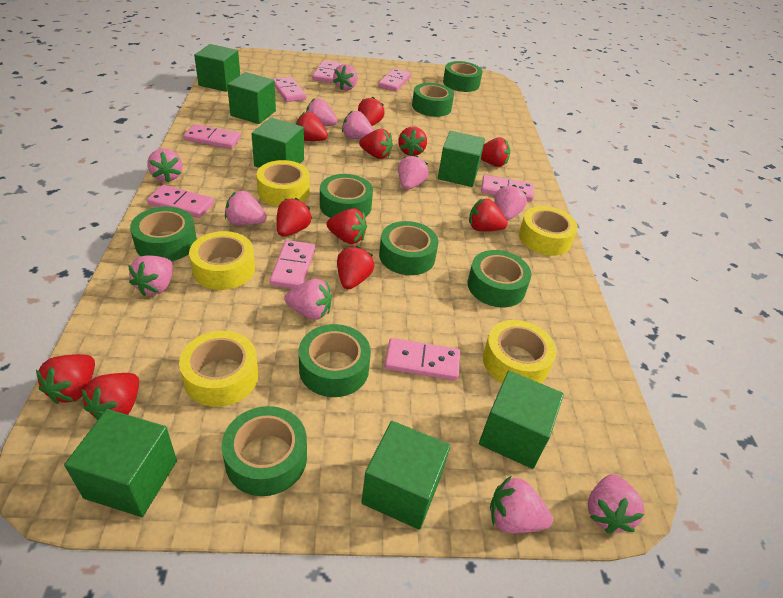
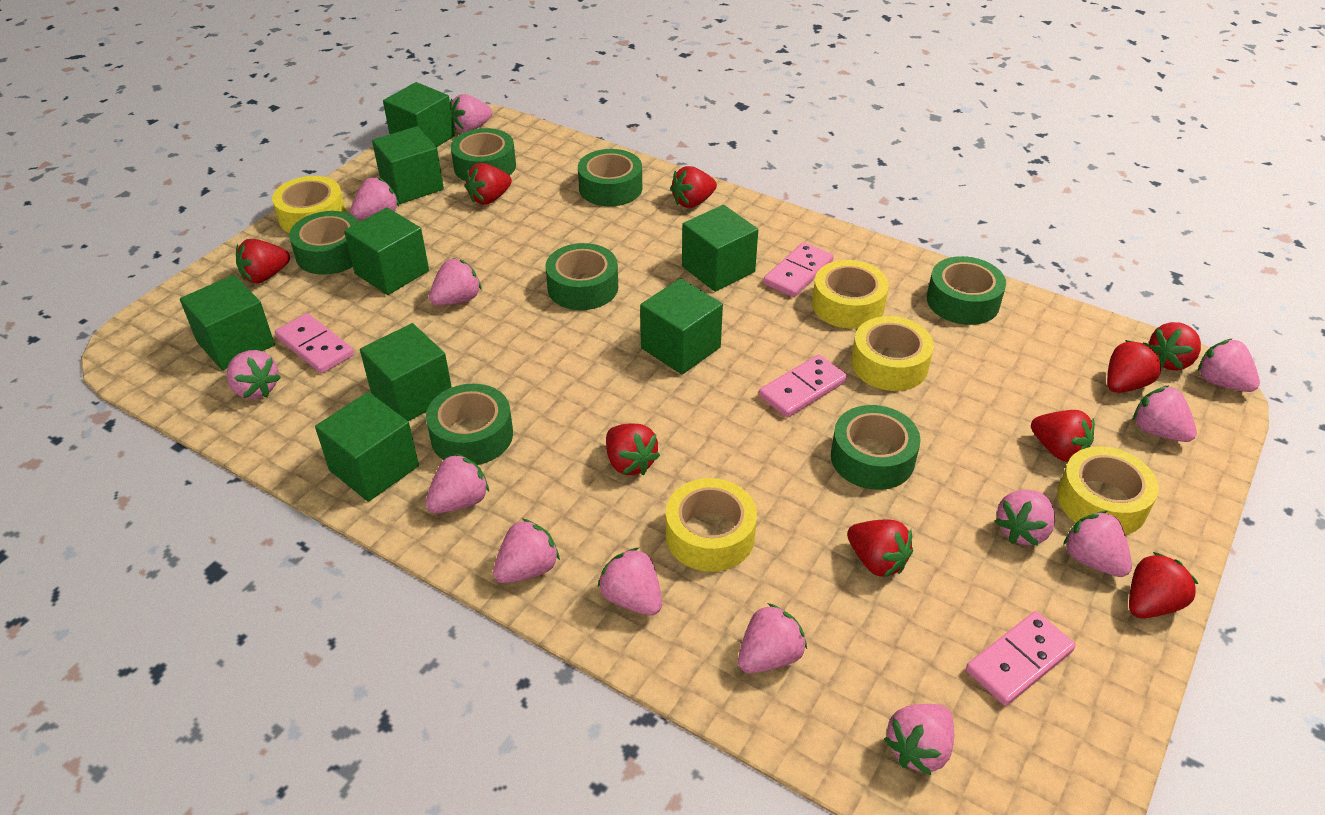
green cube: 7 -> 8
green tape: 8 -> 7
pink domino: 8 -> 4
pink strawberry: 11 -> 13
red strawberry: 11 -> 9

